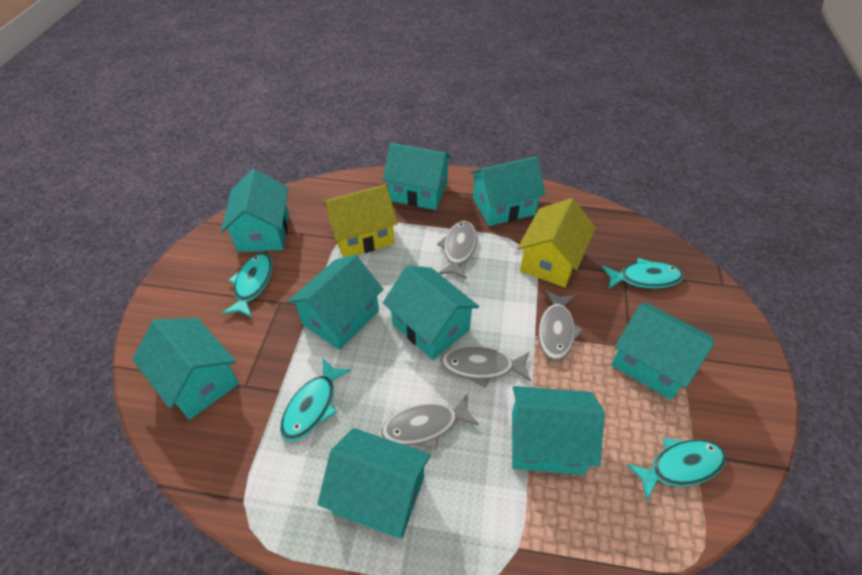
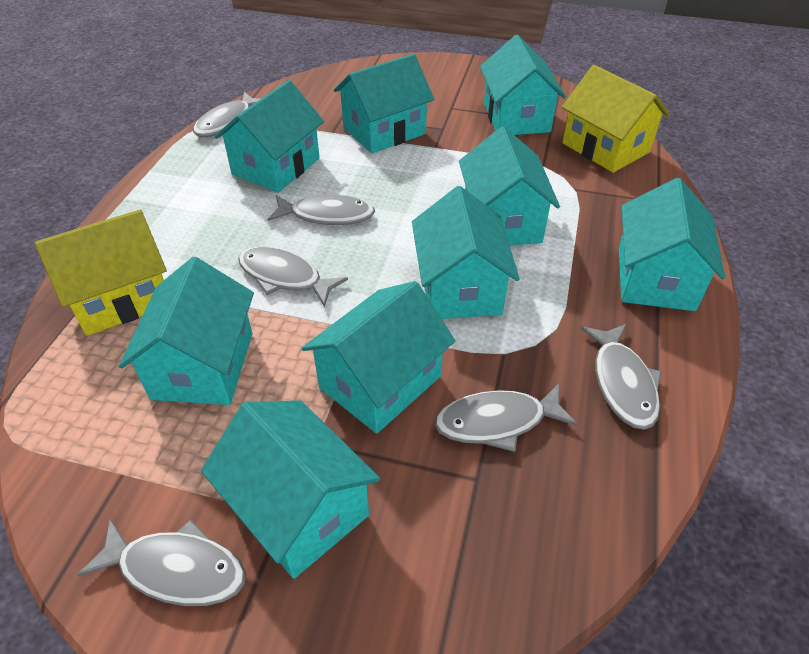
grey fish: 4 -> 6
turquoise fish: 4 -> 0

